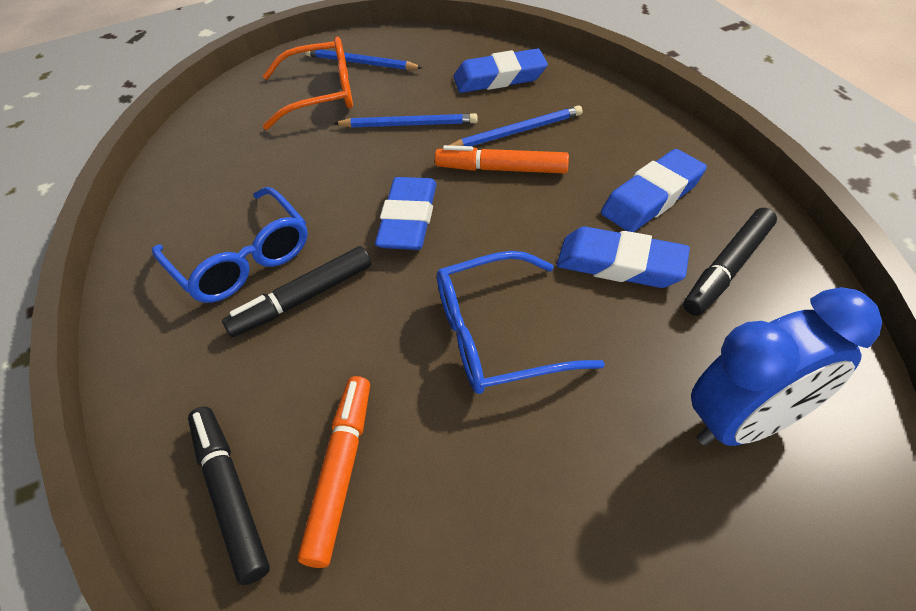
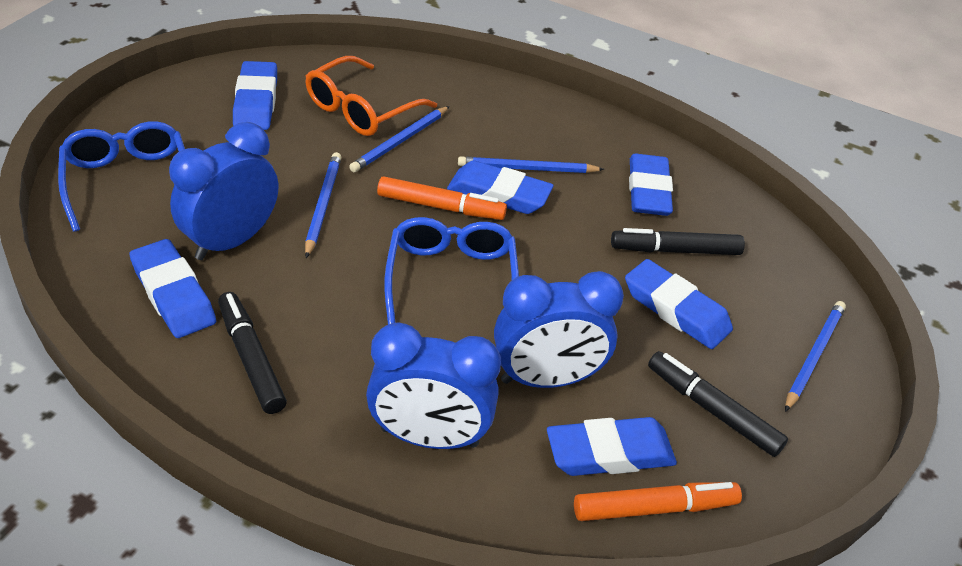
blue clock: 1 -> 3
blue eraser: 4 -> 6
blue pencil: 3 -> 4

